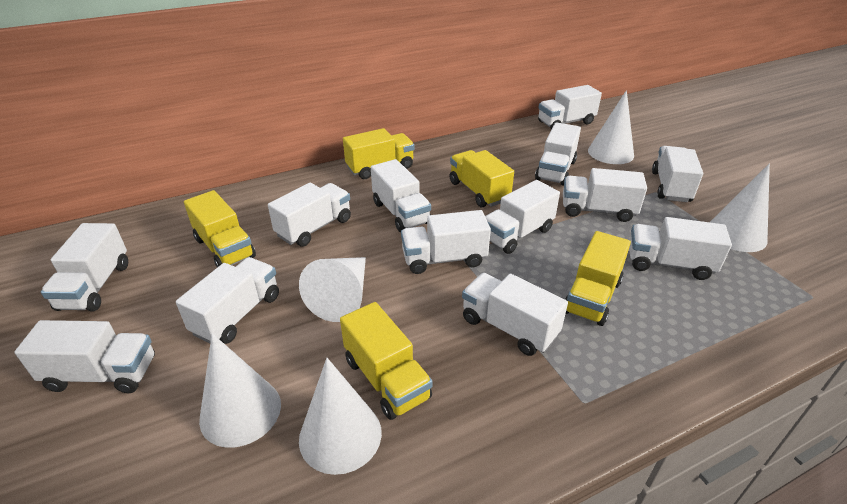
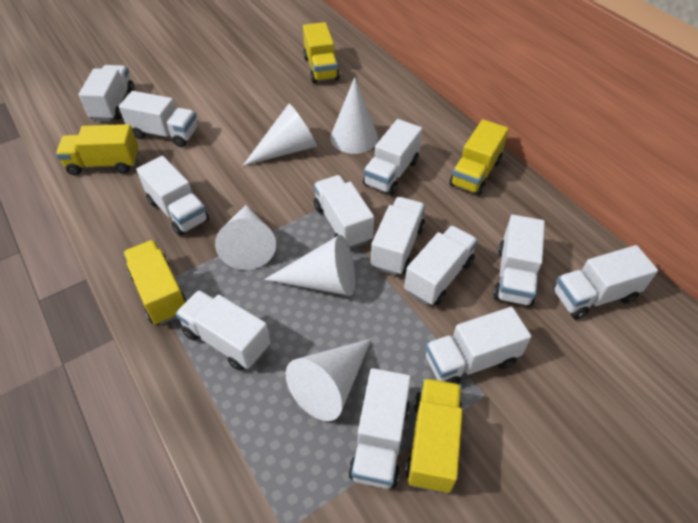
white truck: 13 -> 12

